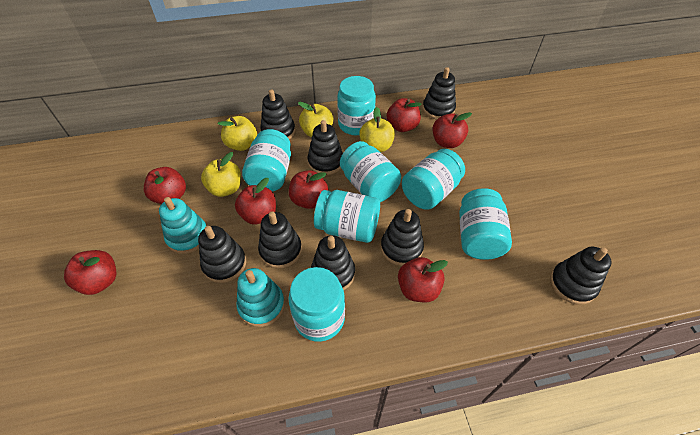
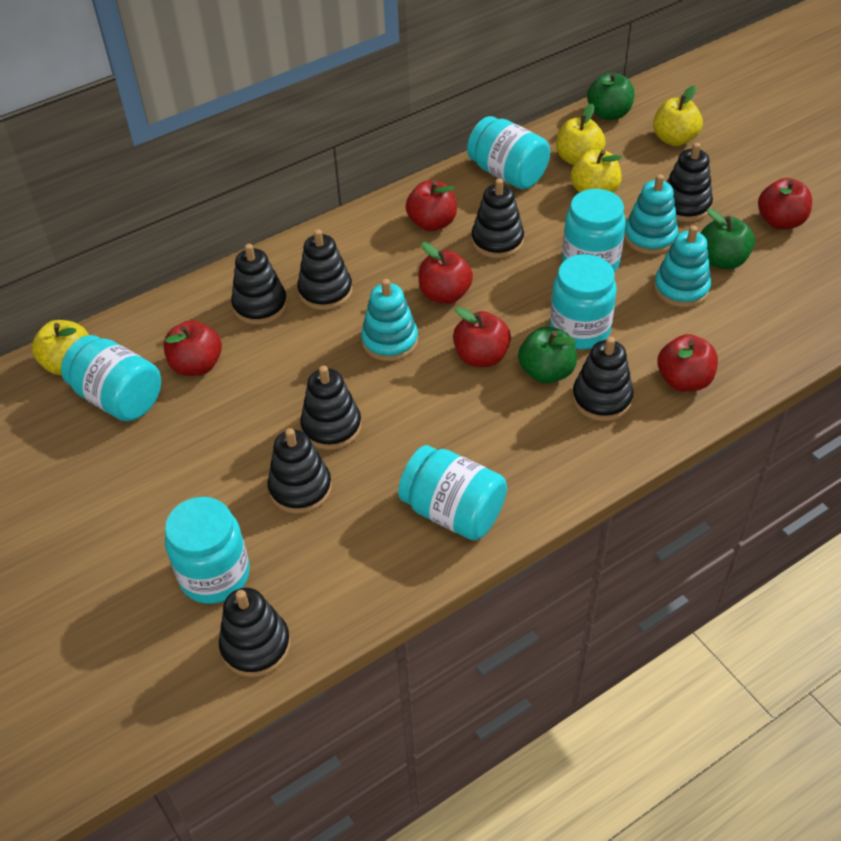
green apple: 0 -> 3
red apple: 7 -> 6
turquoise jar: 7 -> 6
turquoise stacking toy: 2 -> 3

